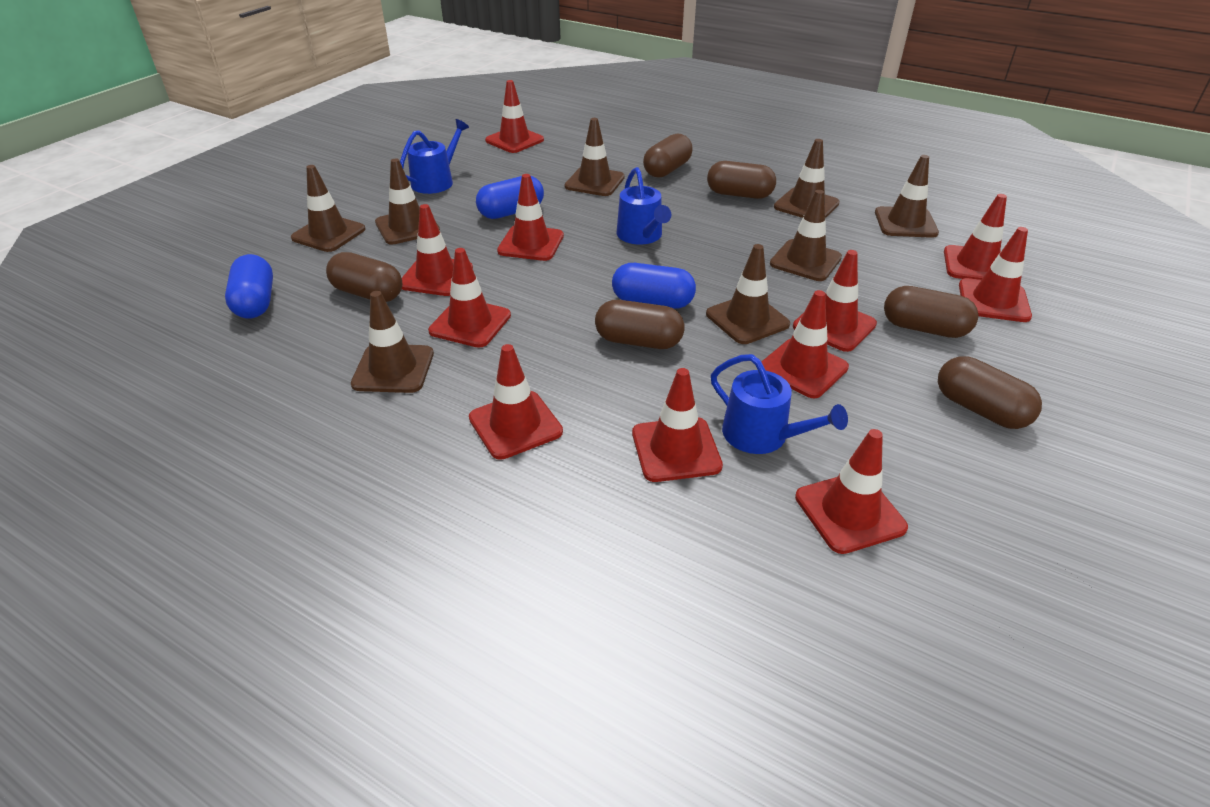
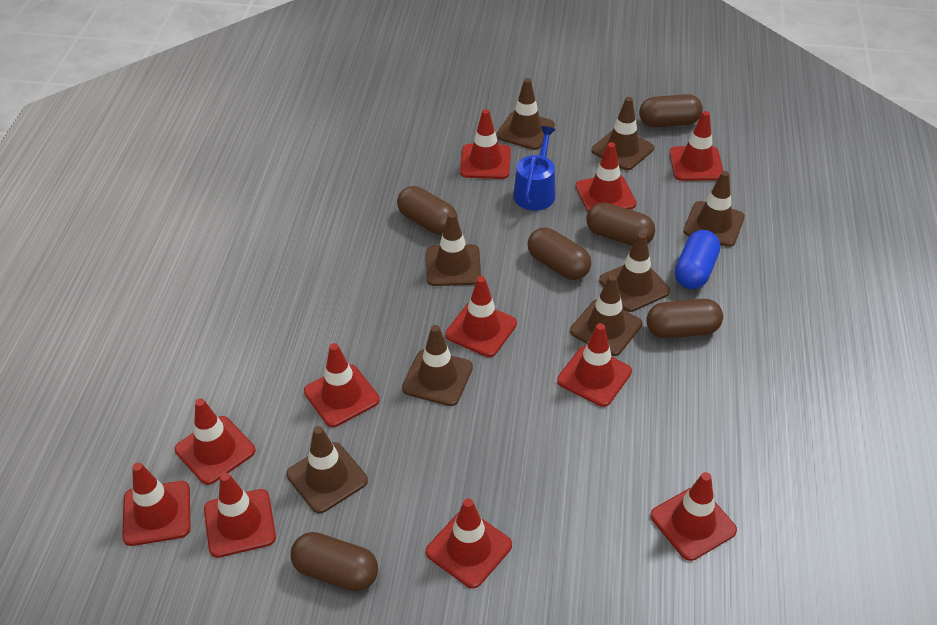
blue capsule: 3 -> 1
blue watering can: 3 -> 1

